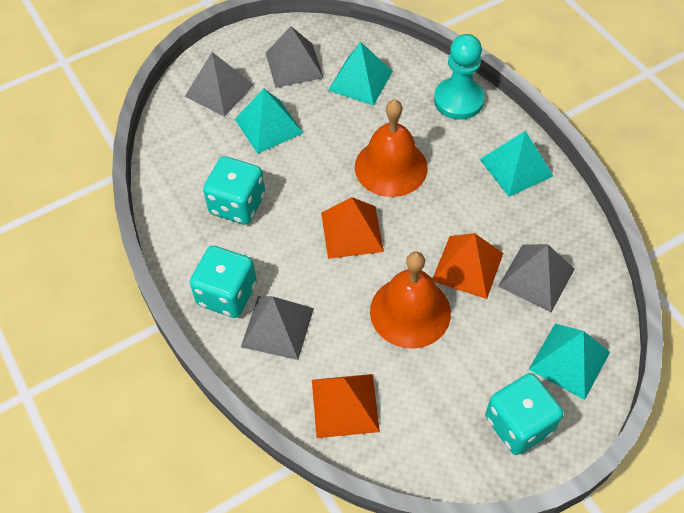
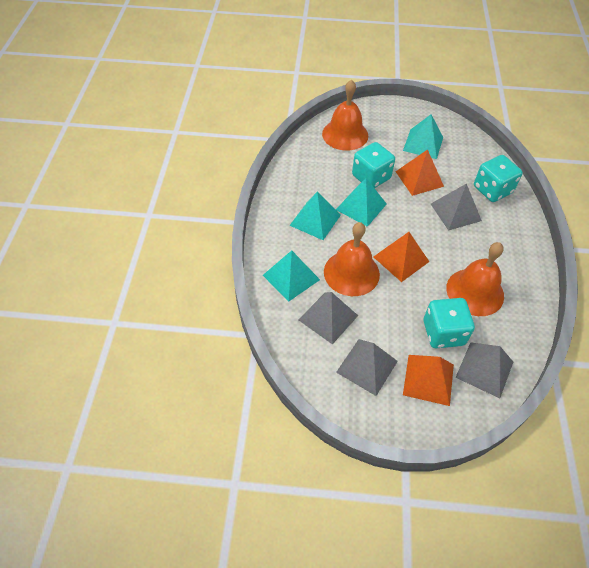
orange bell: 2 -> 3
turquoise pawn: 1 -> 0

